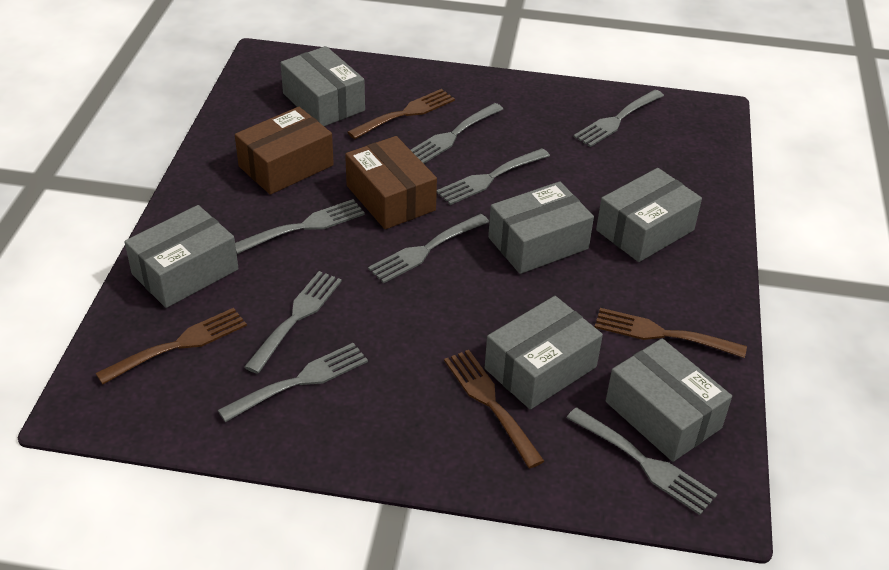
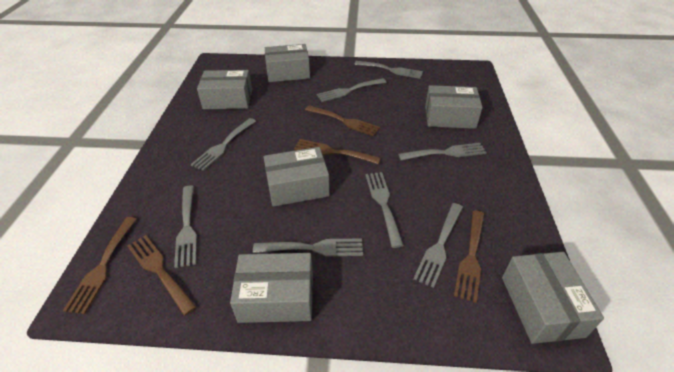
brown box: 2 -> 0
brown fork: 4 -> 5

